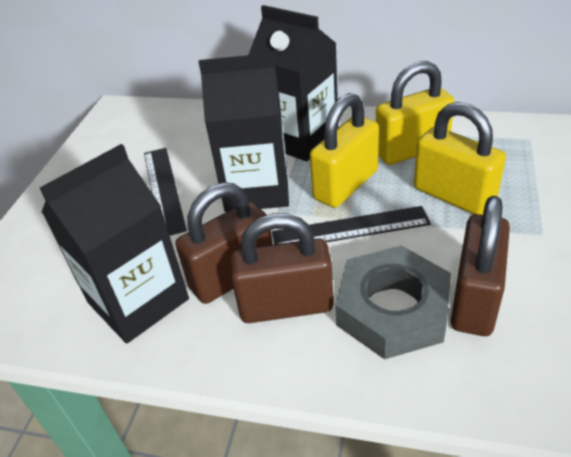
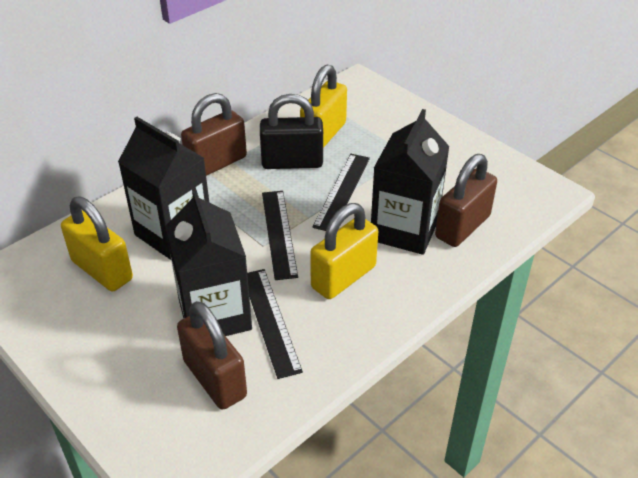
black padlock: 0 -> 1
black ruler: 2 -> 3
grey nut: 1 -> 0

